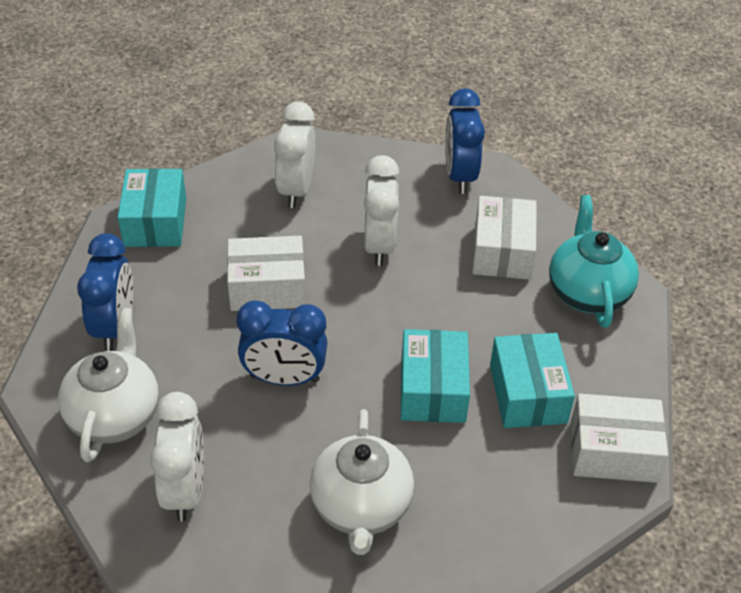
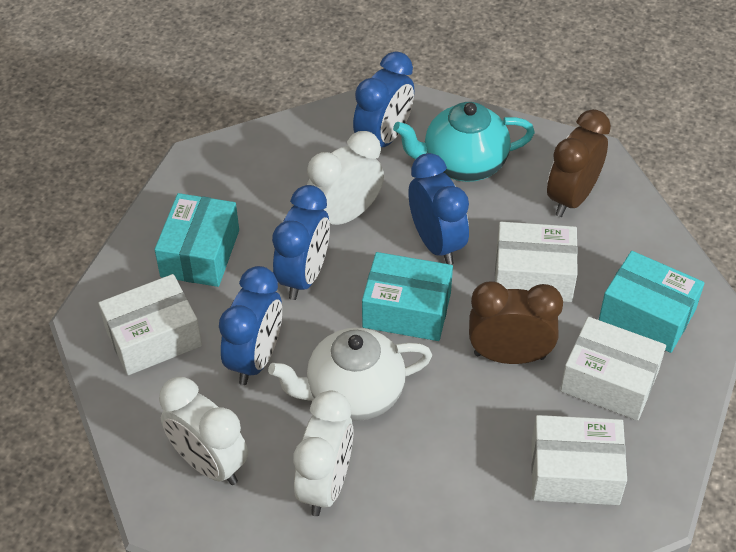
blue clock: 3 -> 4
brown clock: 0 -> 2
white box: 3 -> 4
white teapot: 2 -> 1

